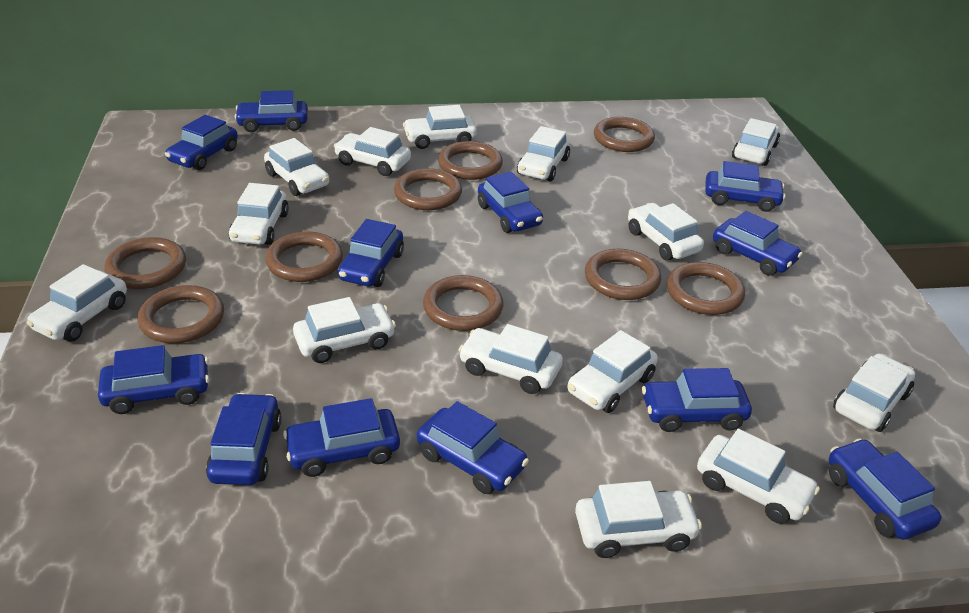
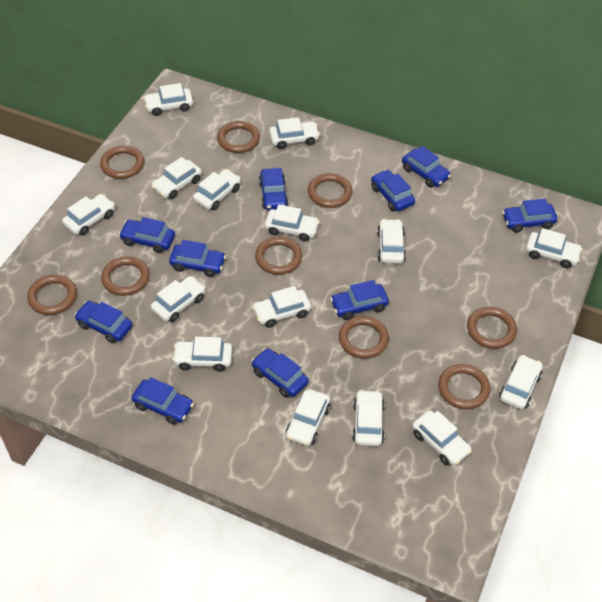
blue car: 12 -> 10
white car: 14 -> 15

